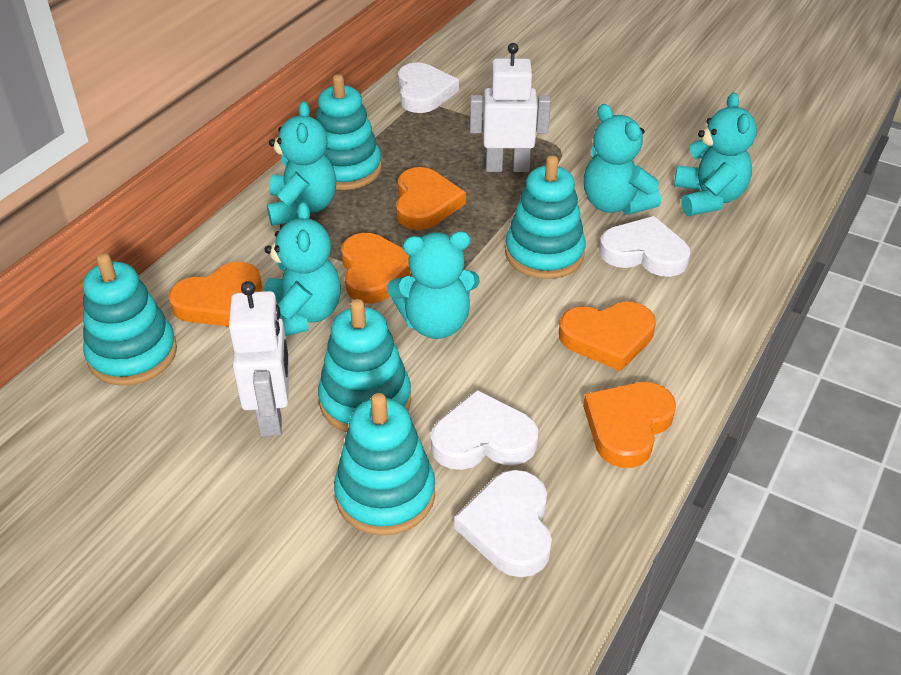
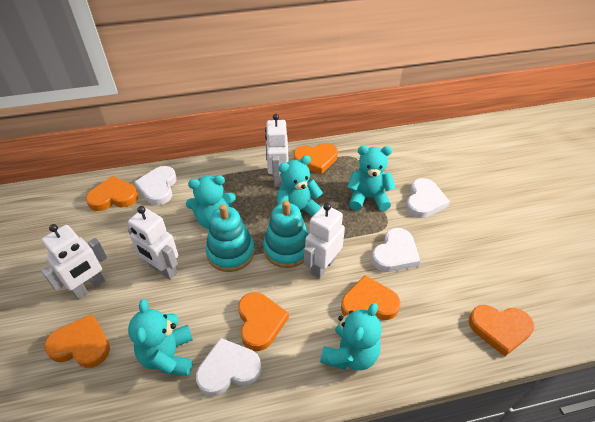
orange heart: 5 -> 6
turquoise stacking toy: 5 -> 2
white robot: 2 -> 4

